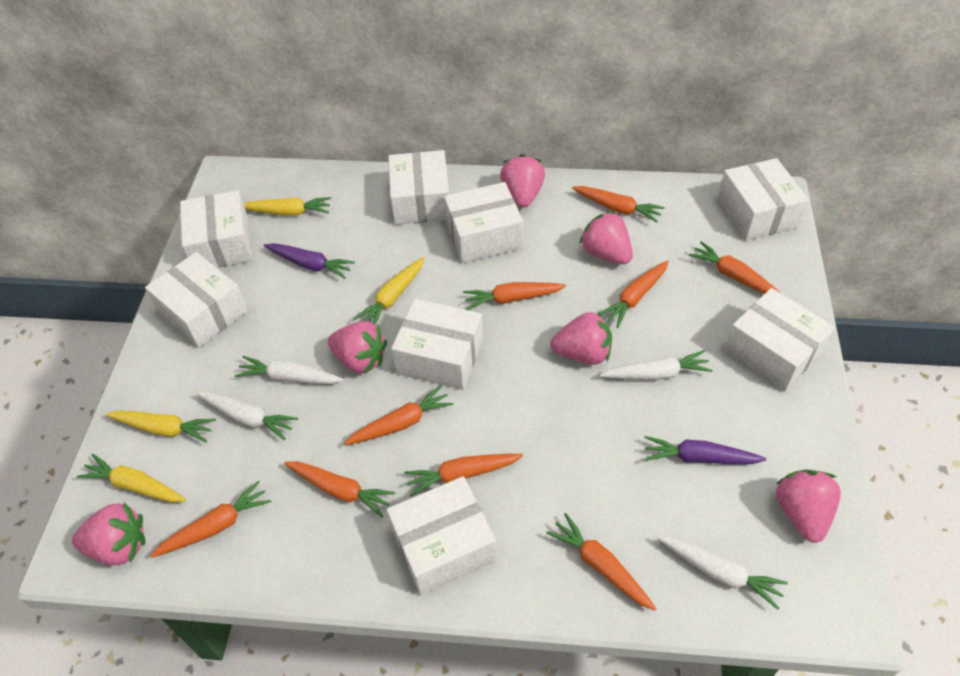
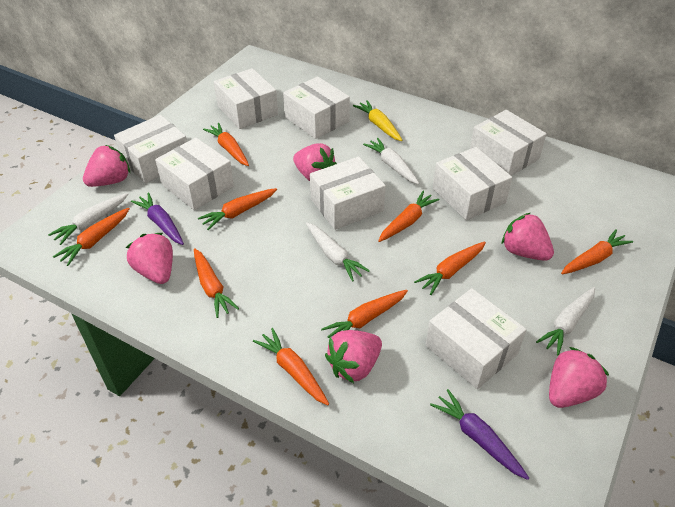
yellow carrot: 4 -> 1

